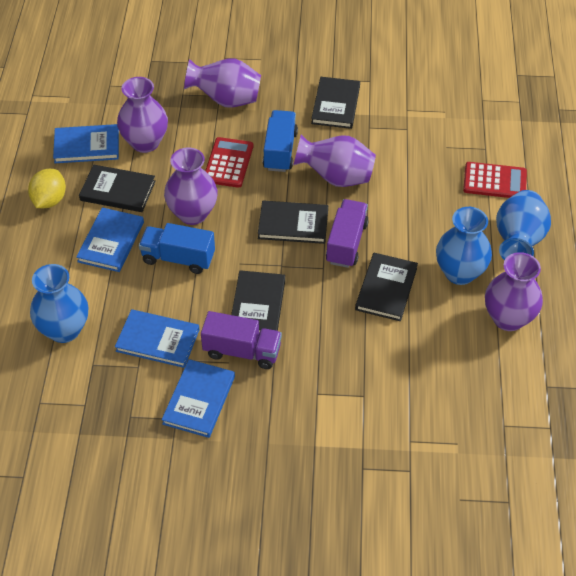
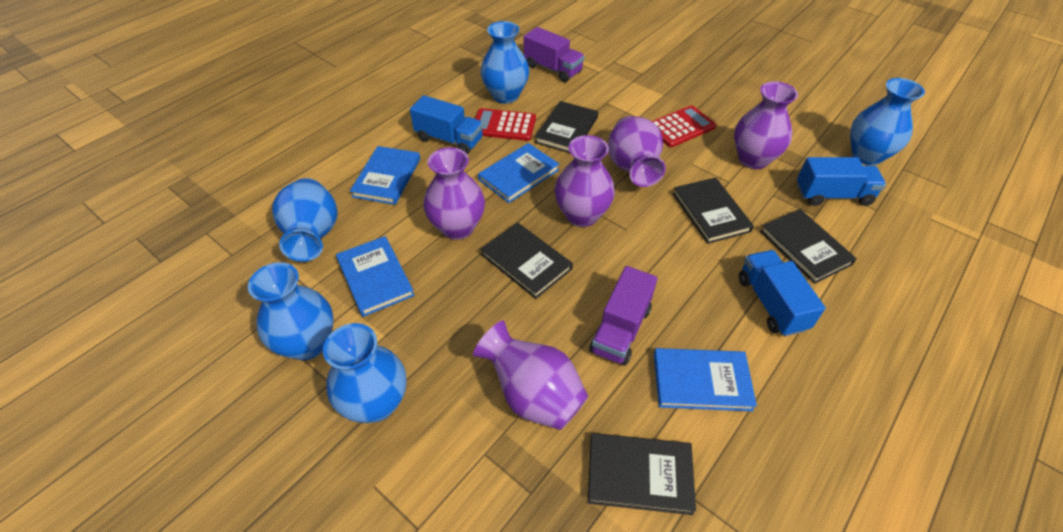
blue truck: 2 -> 3
blue vase: 3 -> 5
yellow lemon: 1 -> 0

